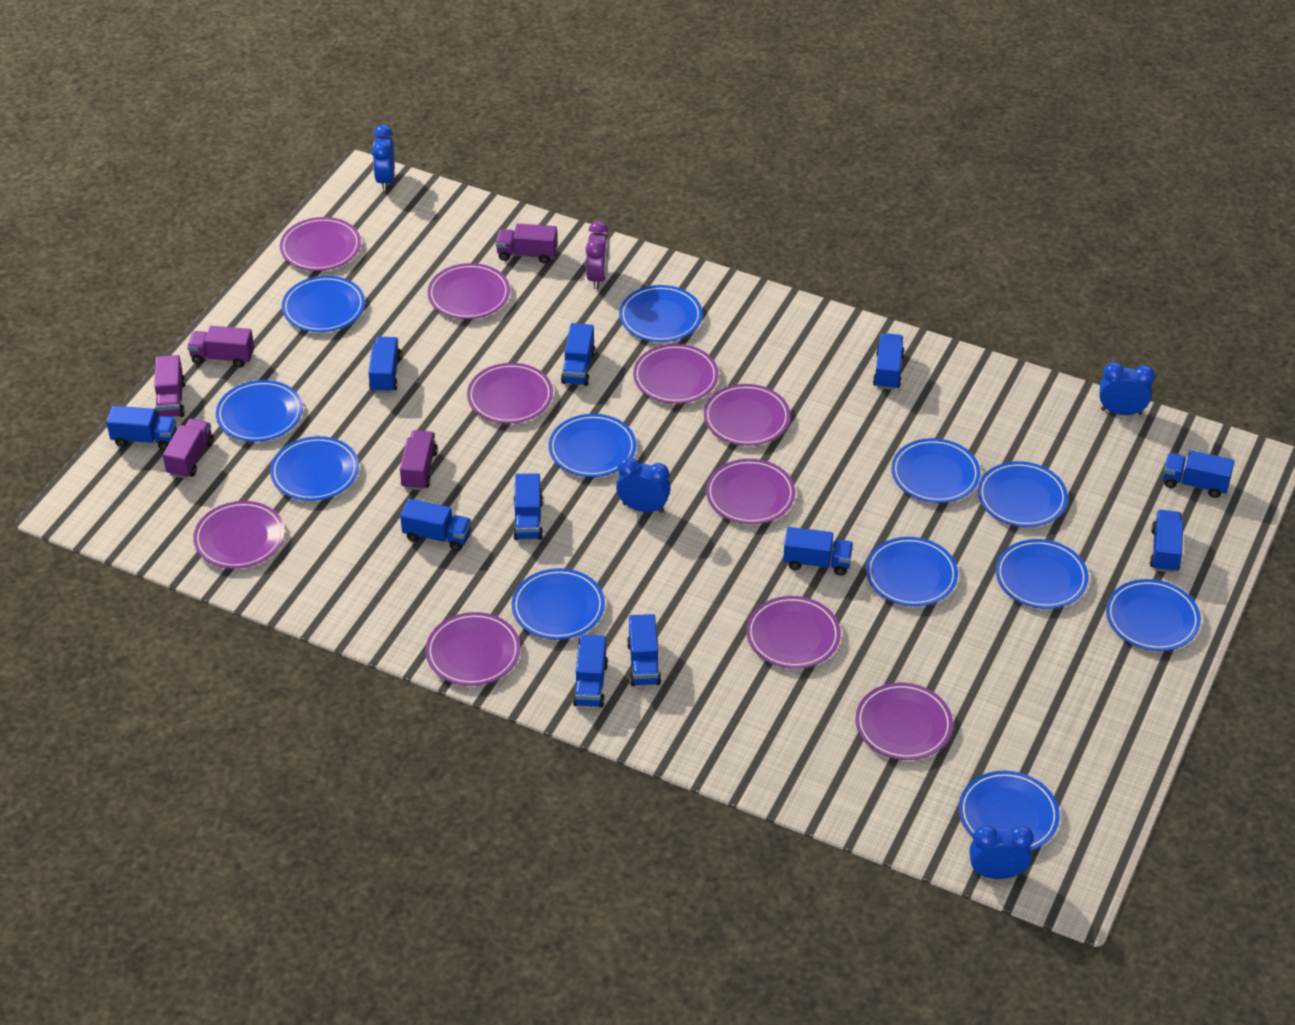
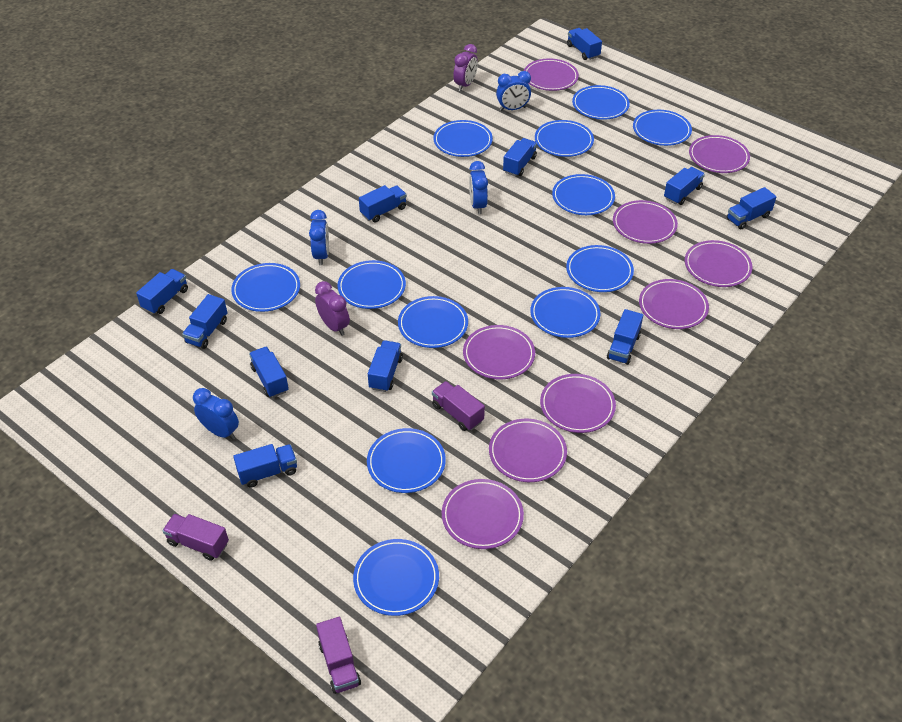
purple clock: 1 -> 2
purple plate: 10 -> 9
purple truck: 5 -> 3

